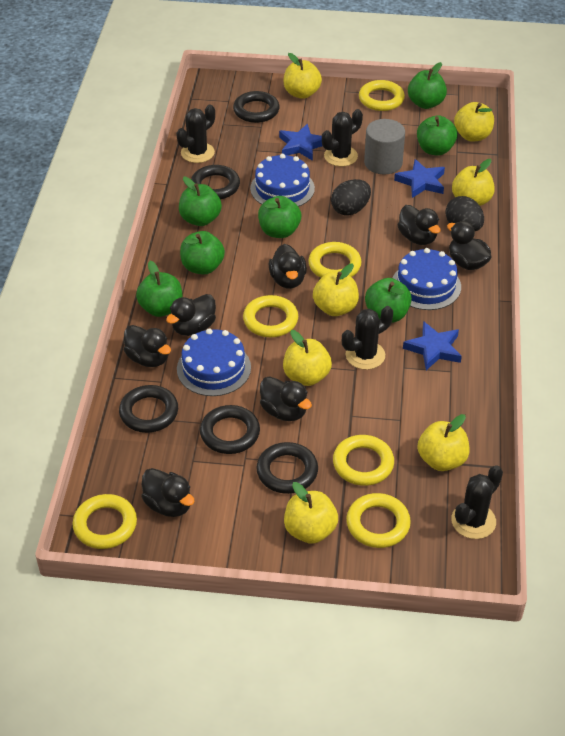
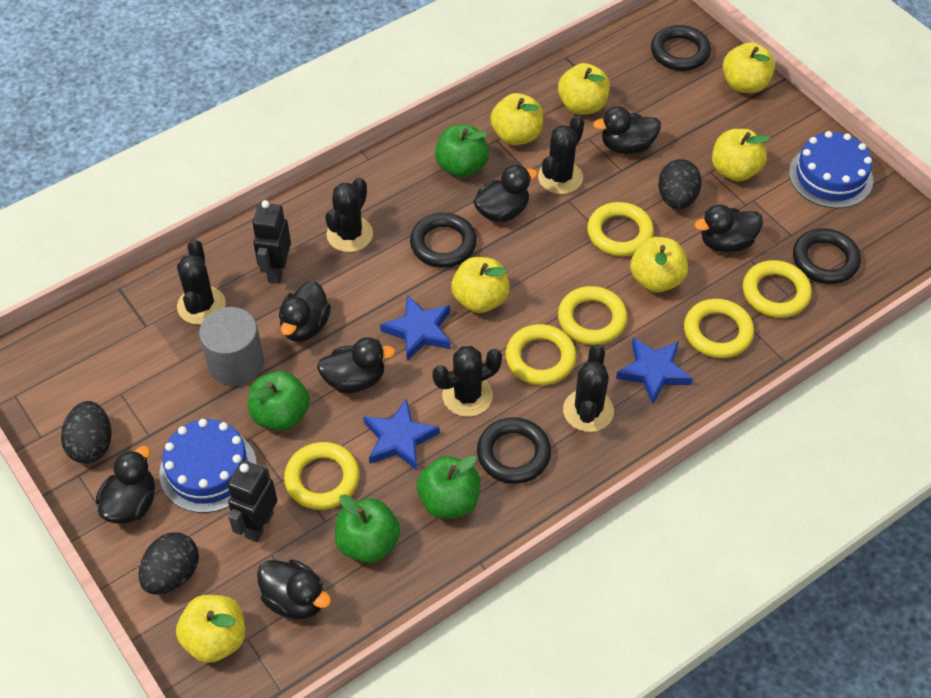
black cactus: 4 -> 5
black egg: 2 -> 3
black ring: 5 -> 4
black robot: 0 -> 2
blue cake: 3 -> 2
green apple: 7 -> 4

